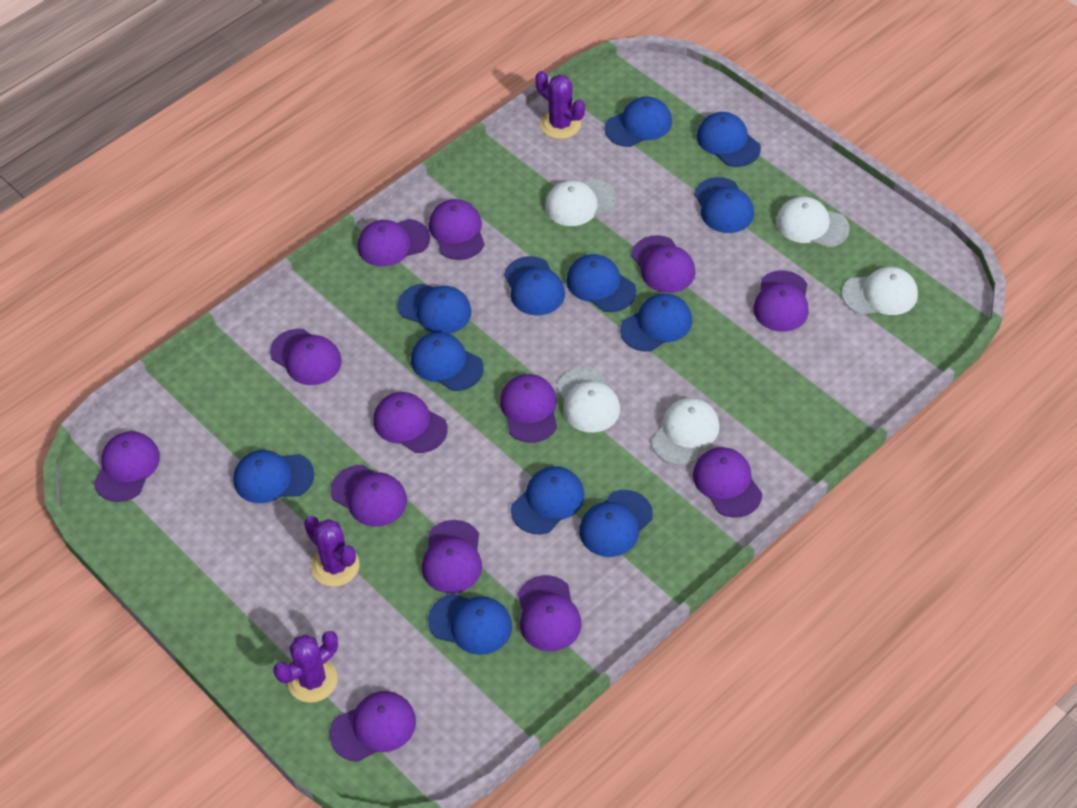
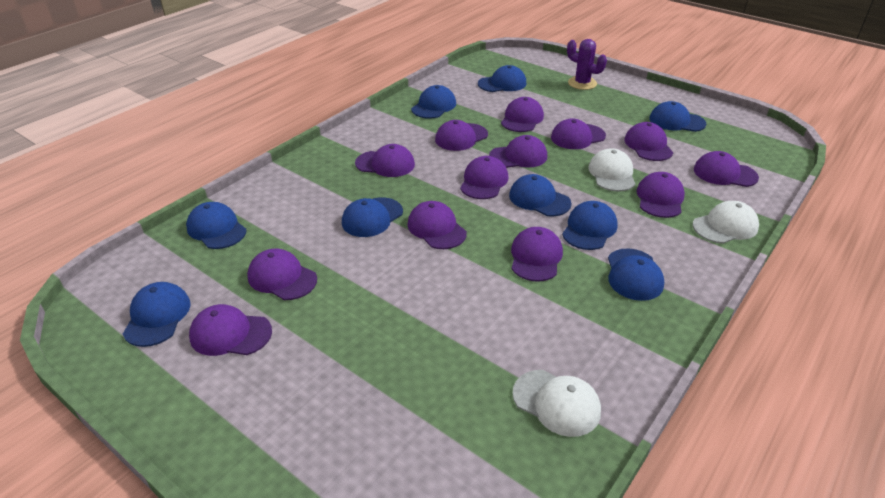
blue cap: 12 -> 9
purple cactus: 3 -> 1
white cap: 5 -> 3

